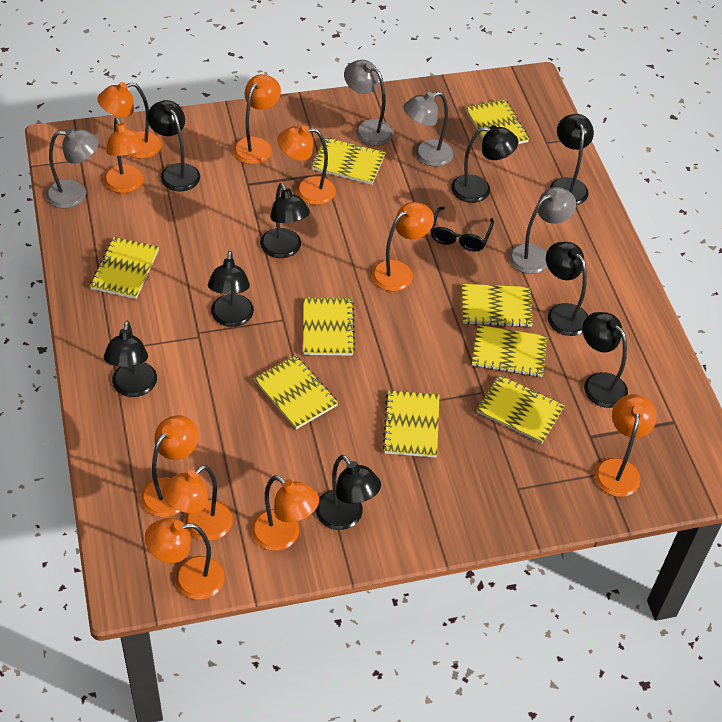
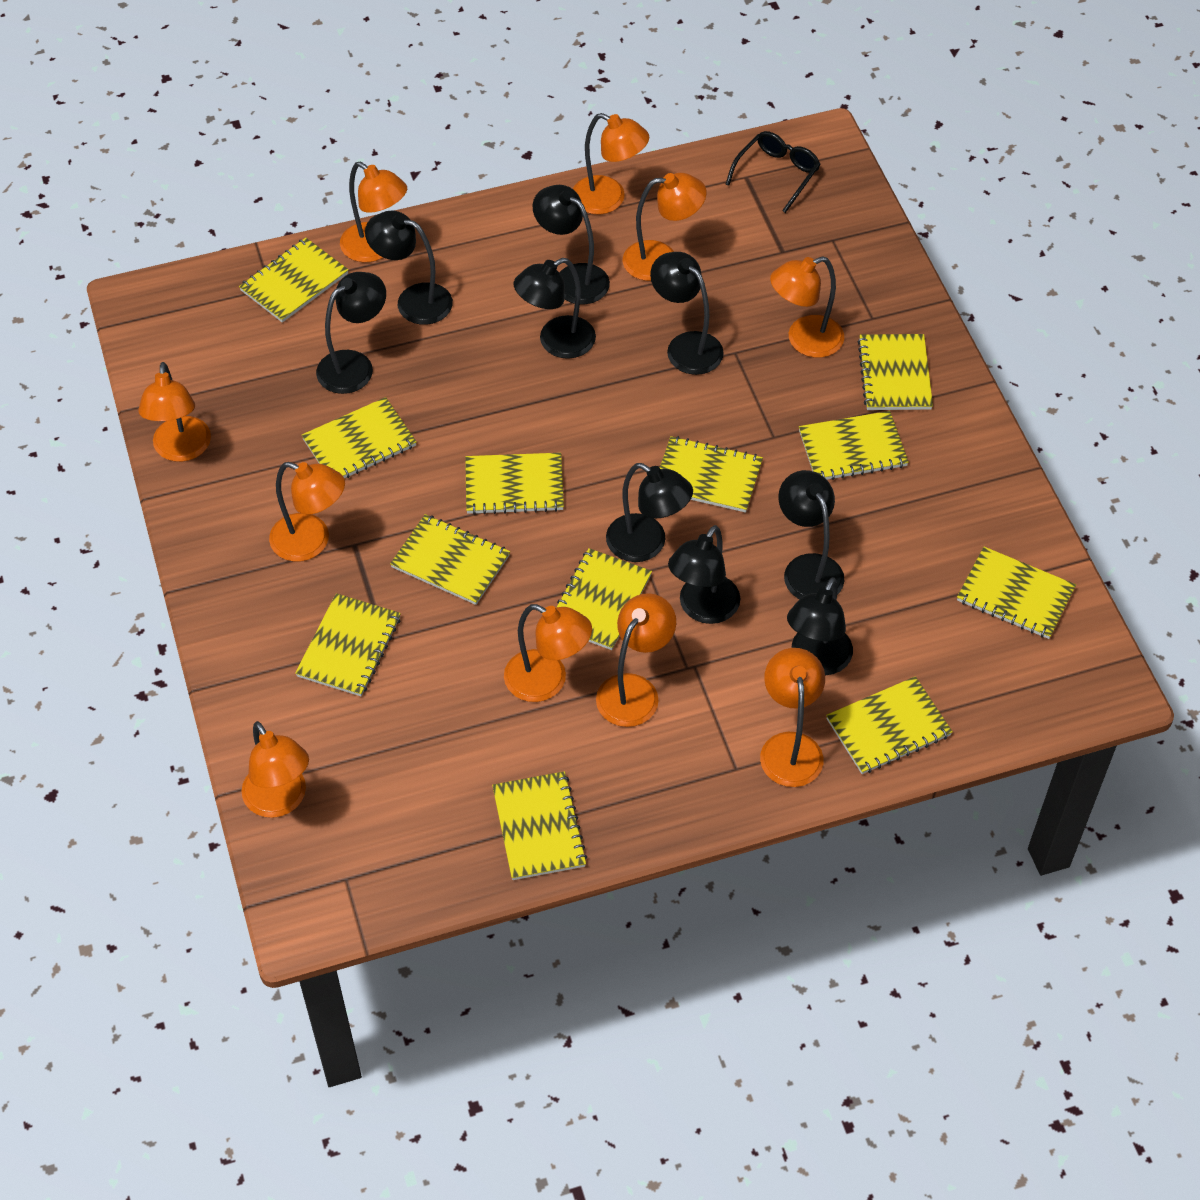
grey lamp: 4 -> 0
yellow notebook: 9 -> 12

